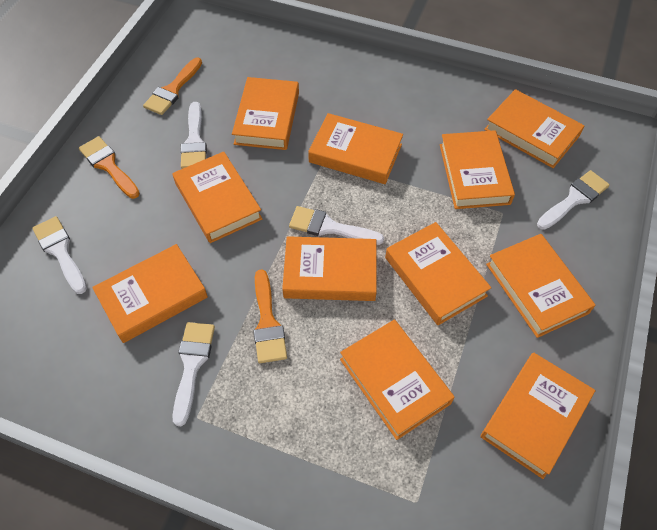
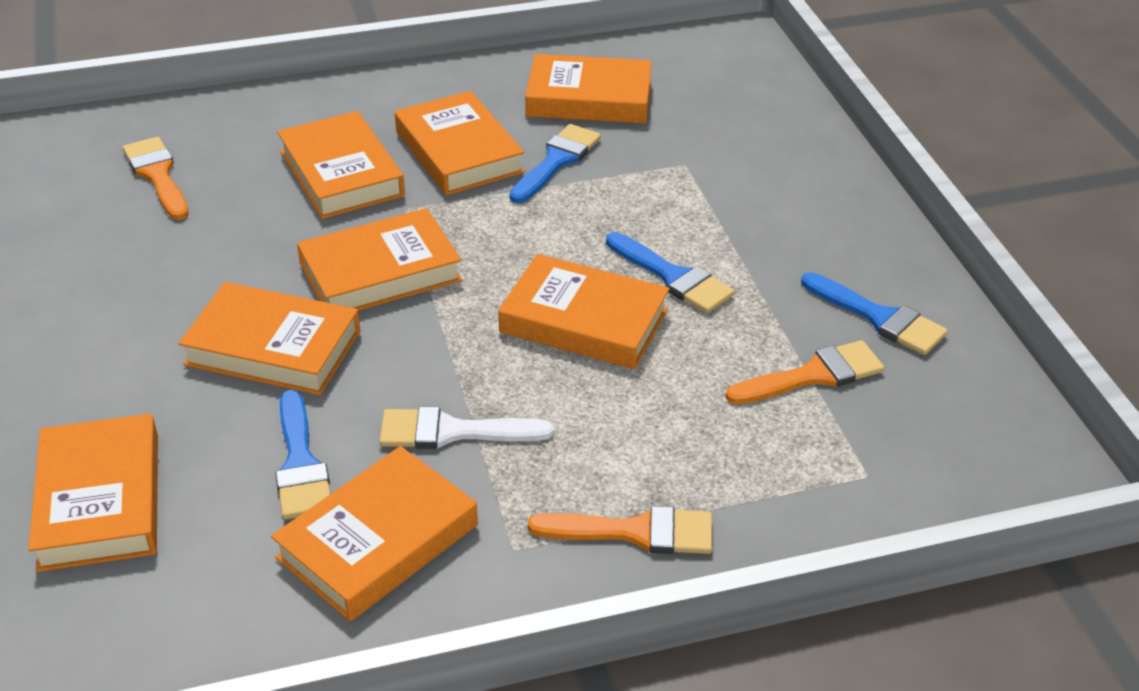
blue brush: 0 -> 4
orange book: 11 -> 8
white brush: 5 -> 1

